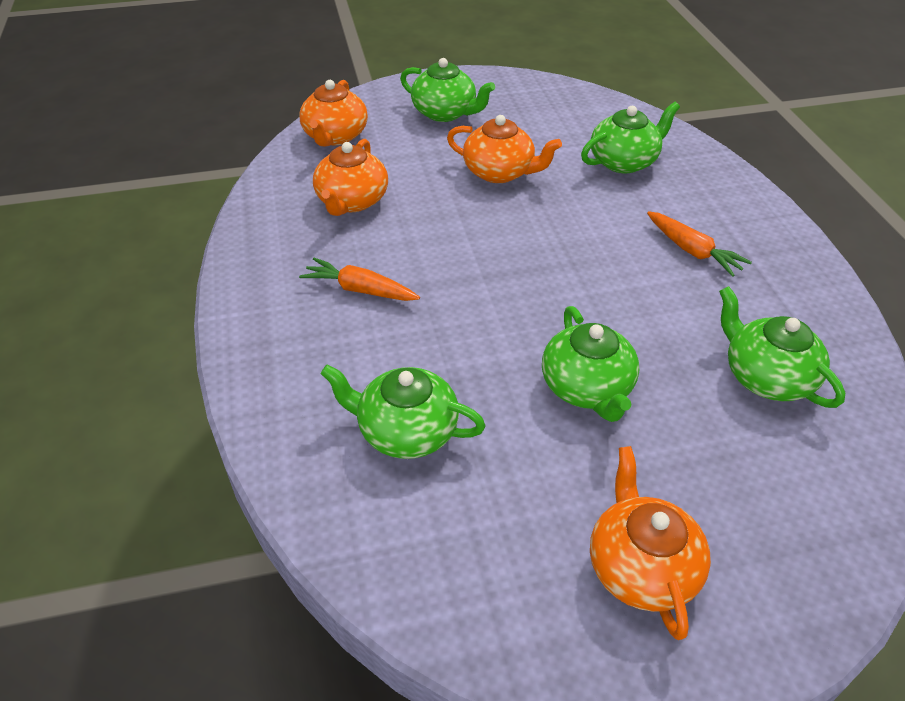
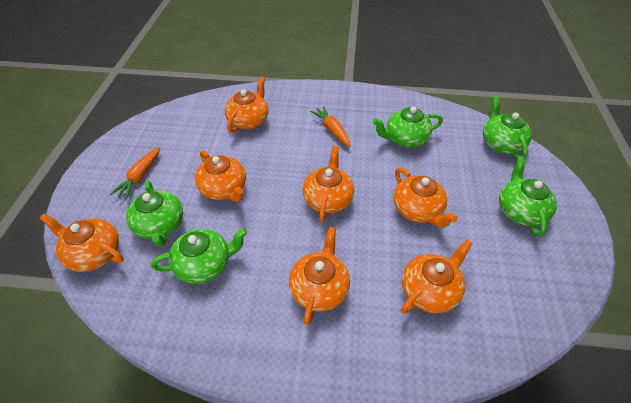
orange teapot: 4 -> 7

